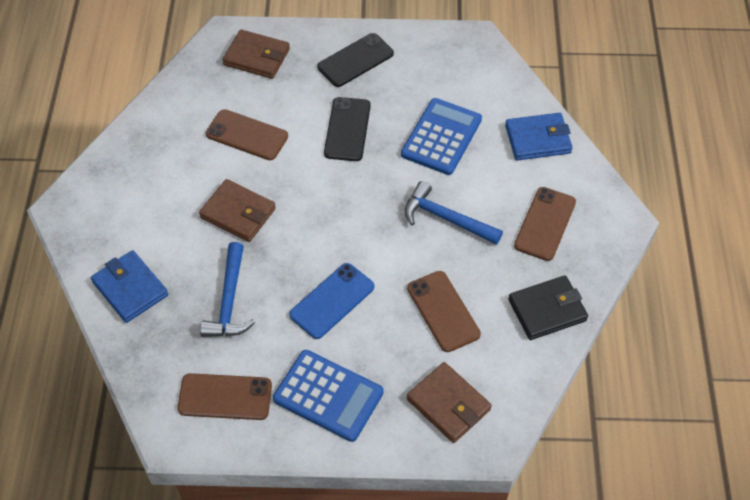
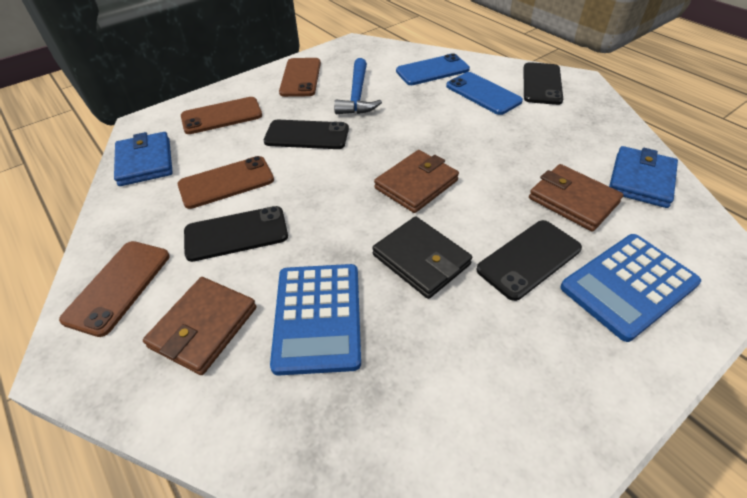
black phone: 2 -> 4
blue hammer: 2 -> 1
blue phone: 1 -> 2

